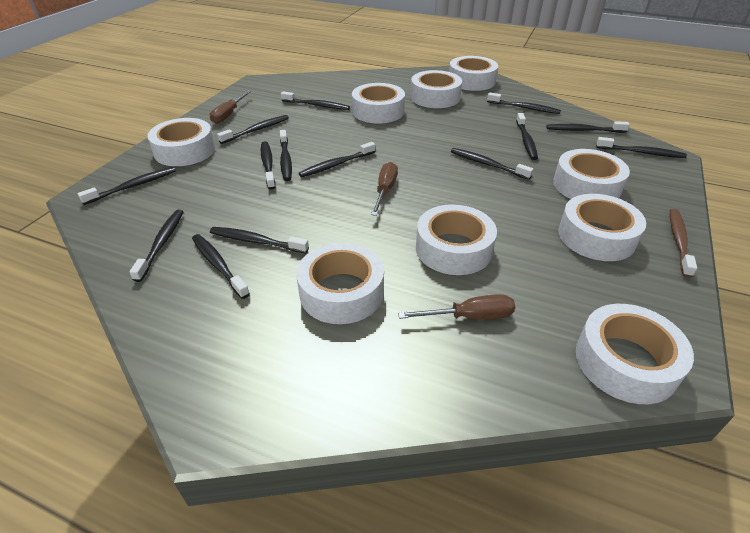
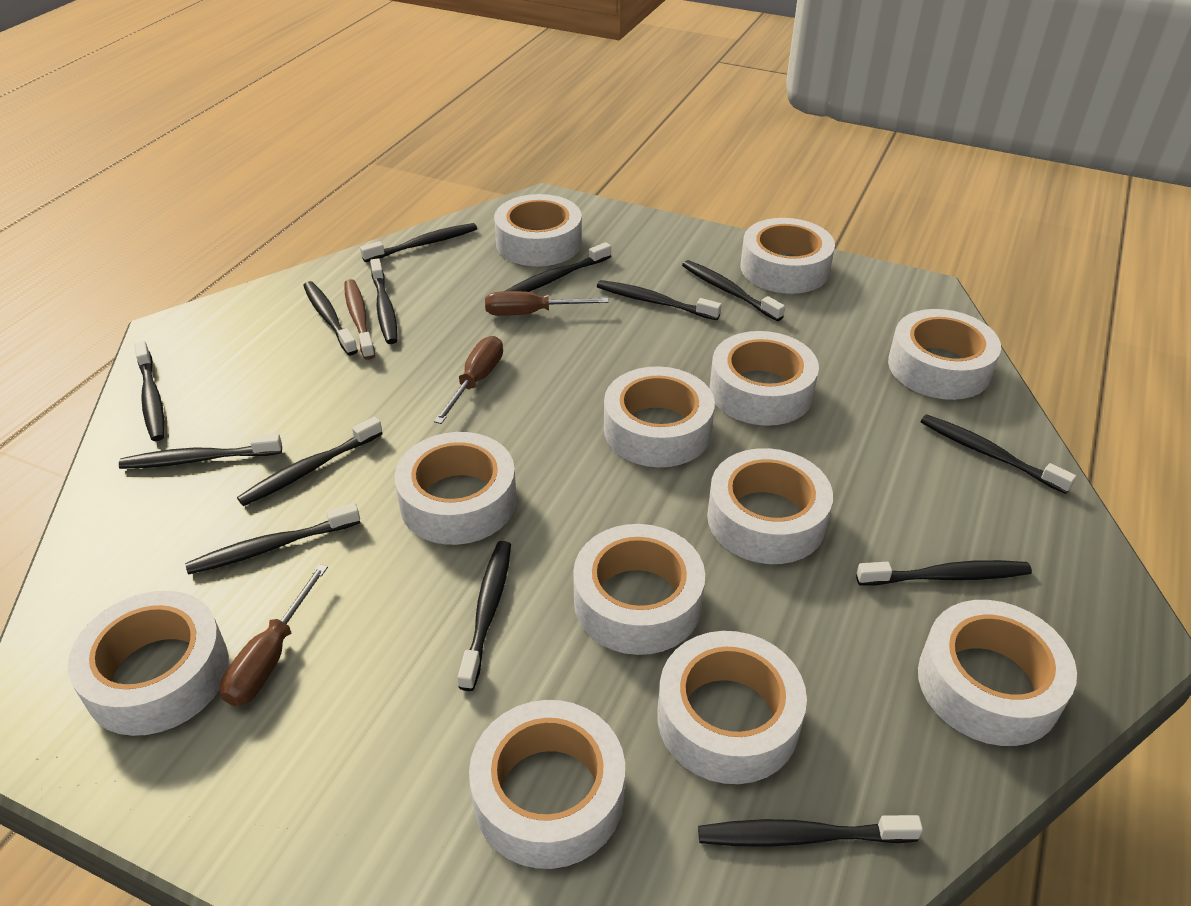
white tape: 9 -> 12

